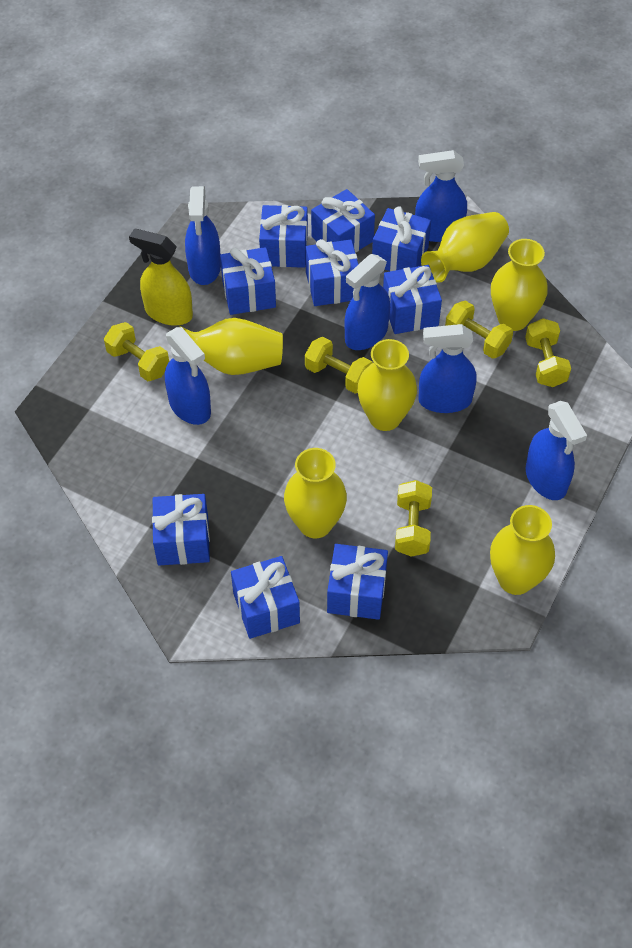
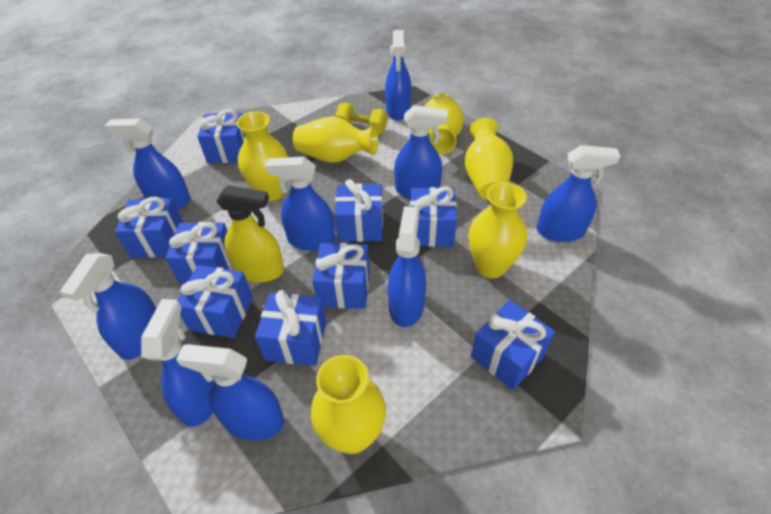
blue spray bottle: 6 -> 9
yellow dumbbell: 5 -> 1

